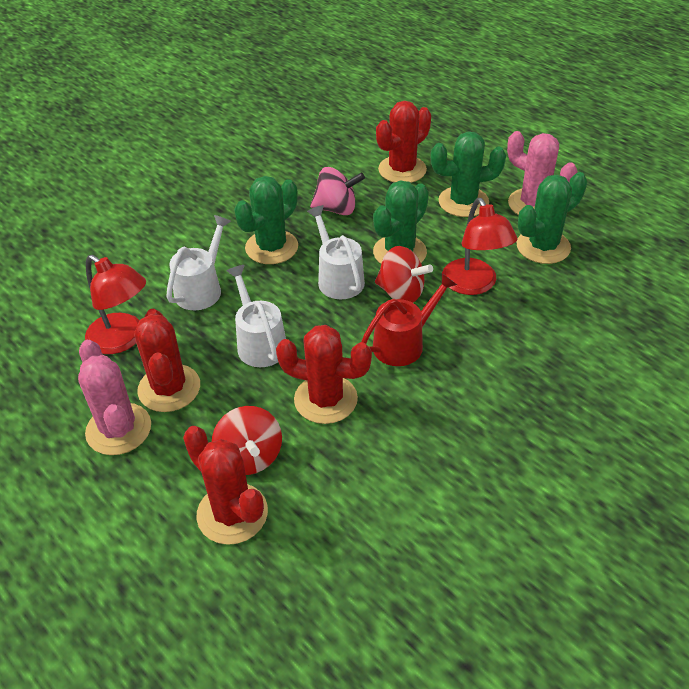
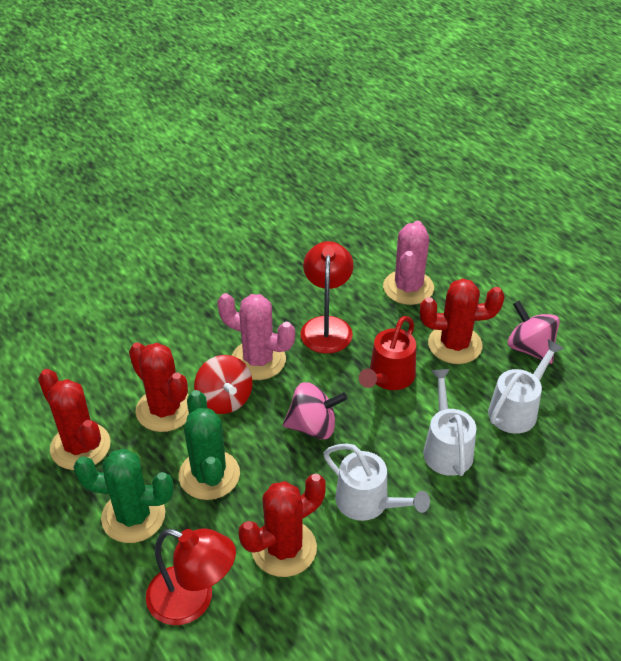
green cactus: 4 -> 2
pink spinning top: 1 -> 2
red spinning top: 2 -> 1

